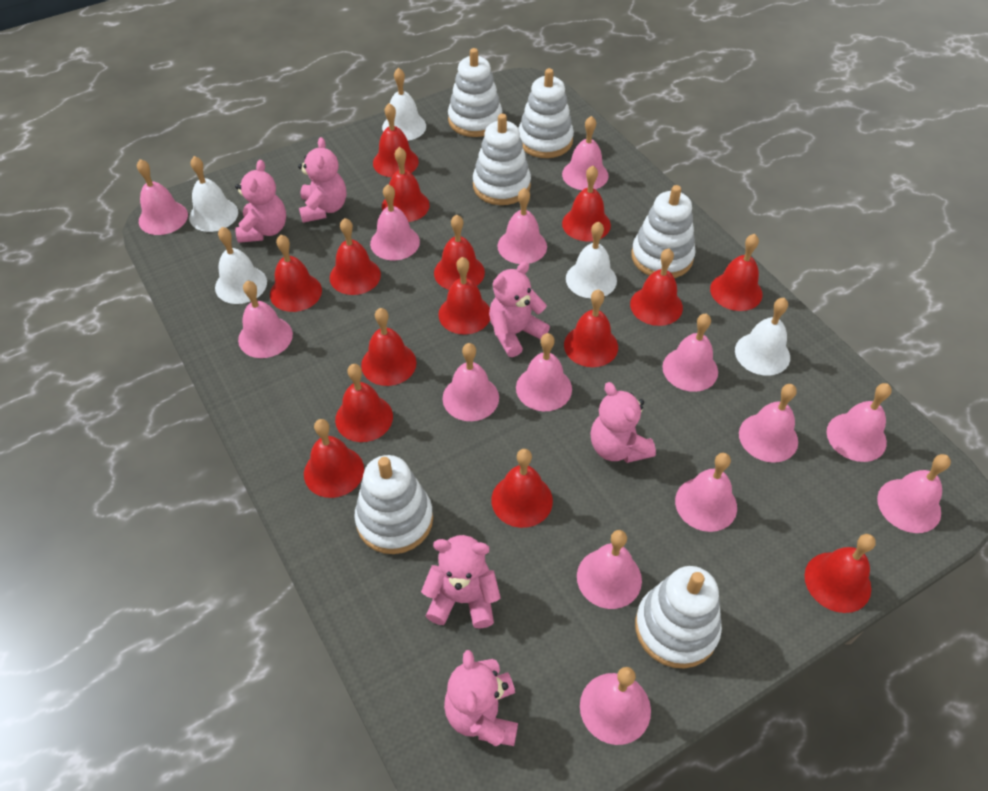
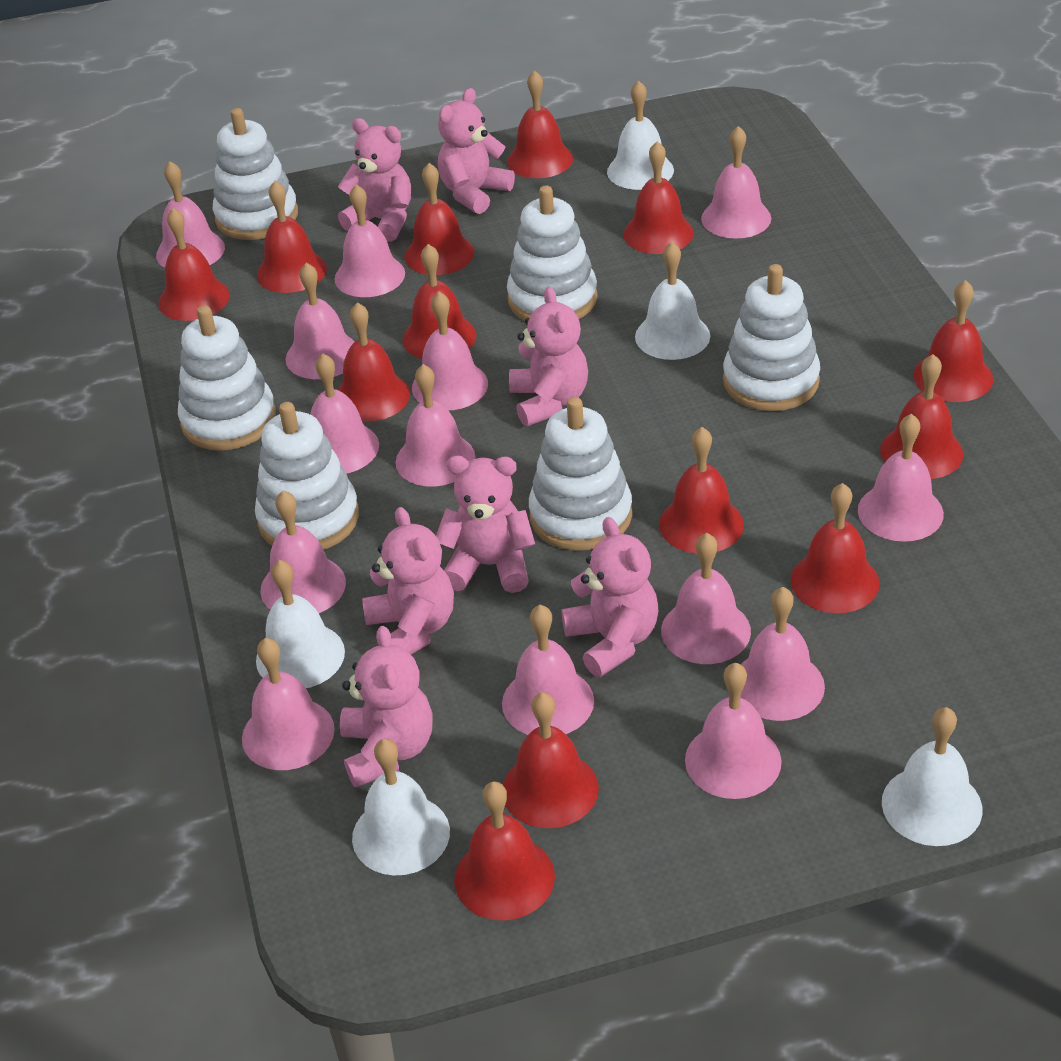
pink teddy bear: 6 -> 7
red bell: 15 -> 13

